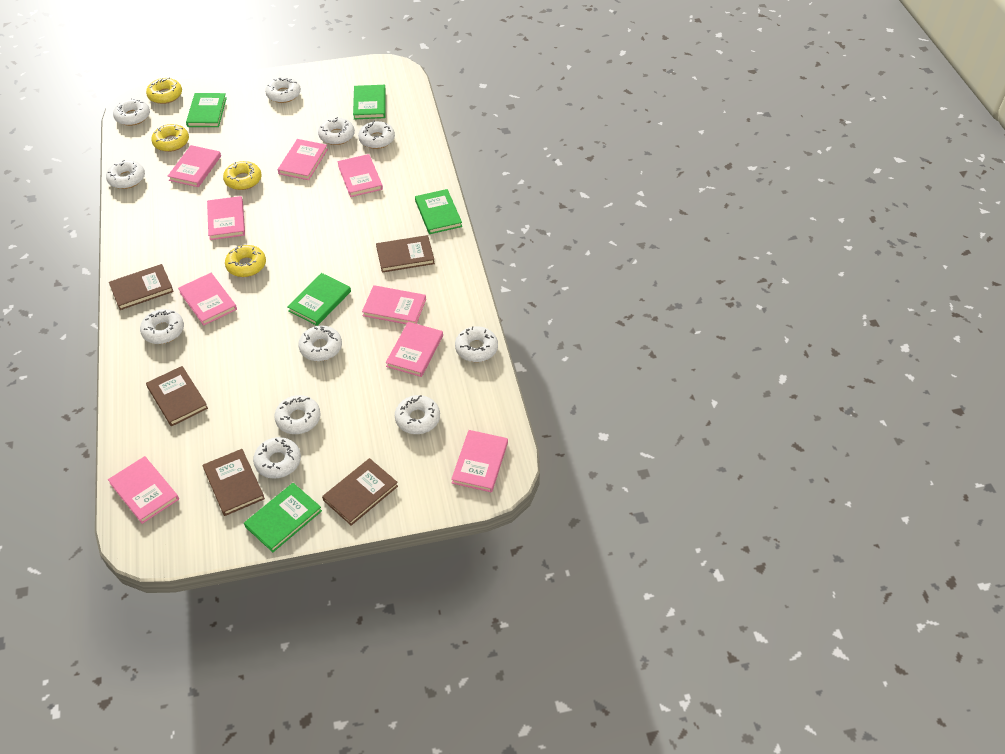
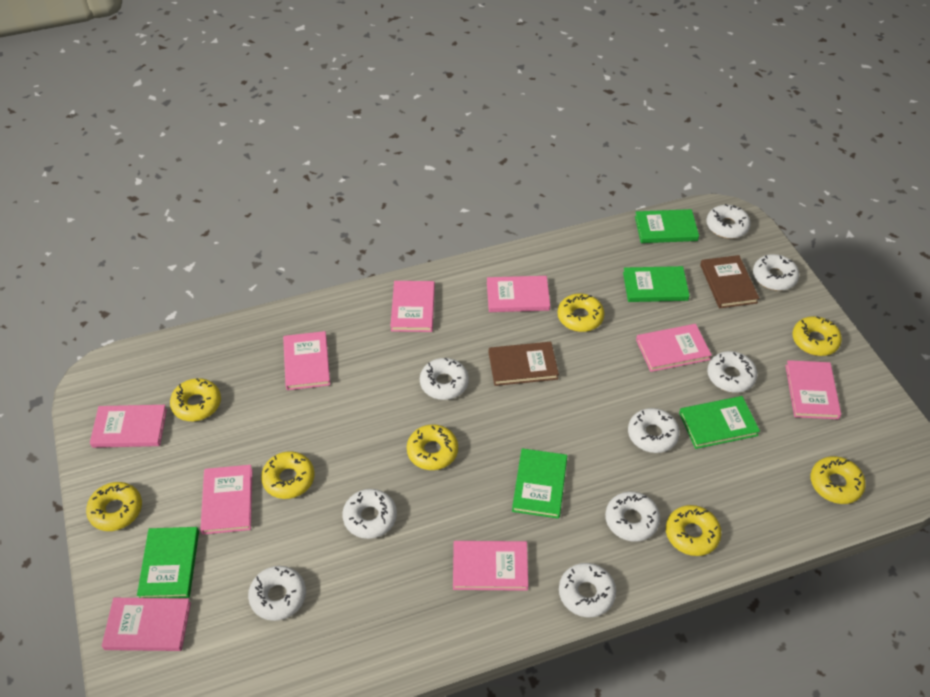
brown book: 5 -> 2
white donut: 11 -> 9
yellow donut: 4 -> 8

